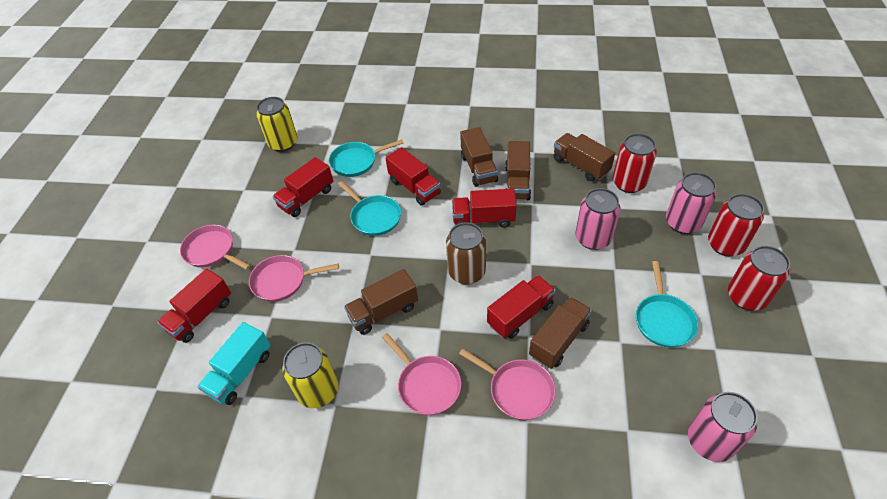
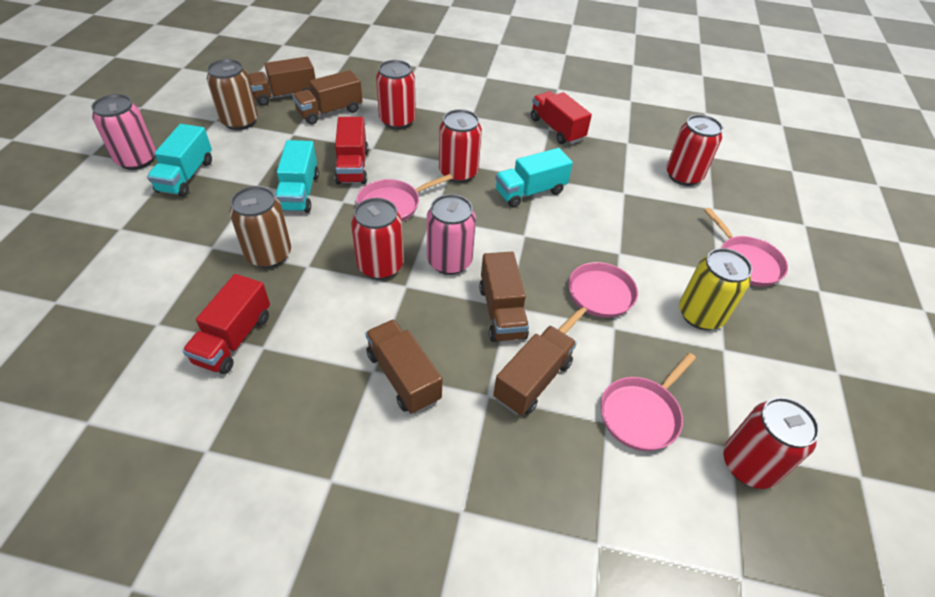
brown can: 1 -> 2
pink can: 3 -> 2
red can: 3 -> 5
red truck: 5 -> 3
turquoise pan: 3 -> 0
turquoise truck: 1 -> 3
yellow can: 2 -> 1

